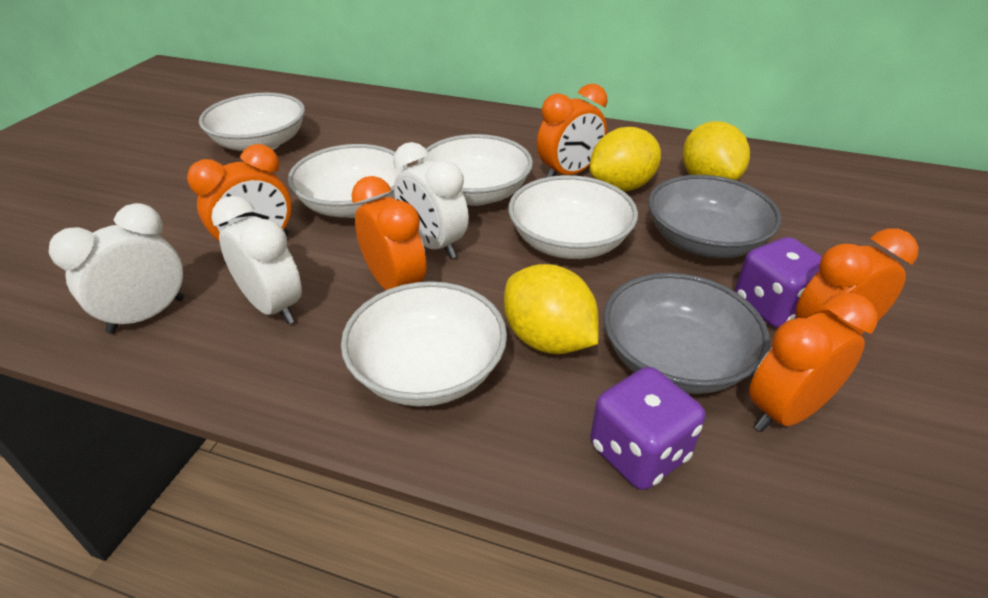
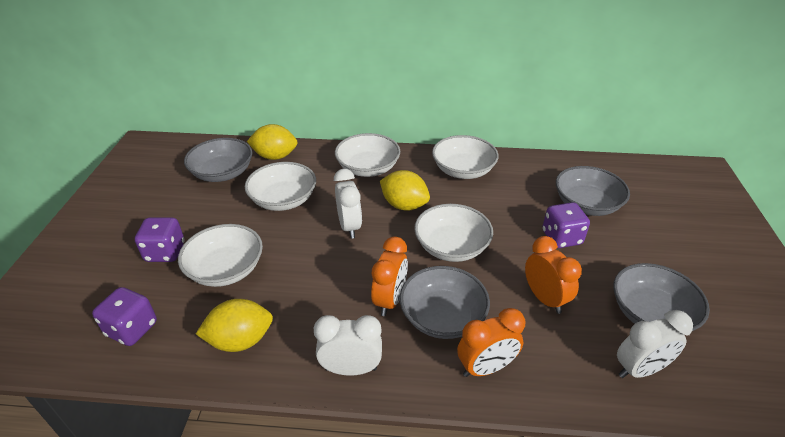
grey bowl: 2 -> 4
orange clock: 5 -> 3
purple dice: 2 -> 3

